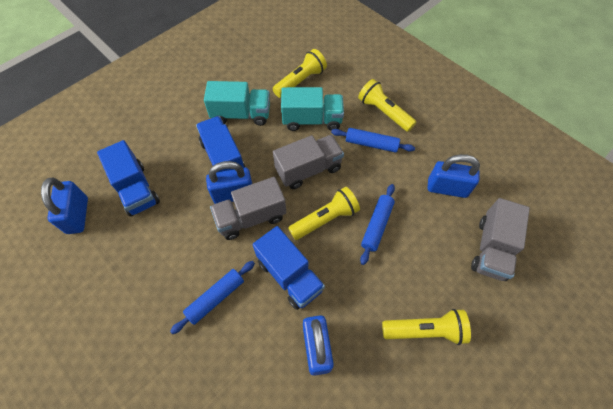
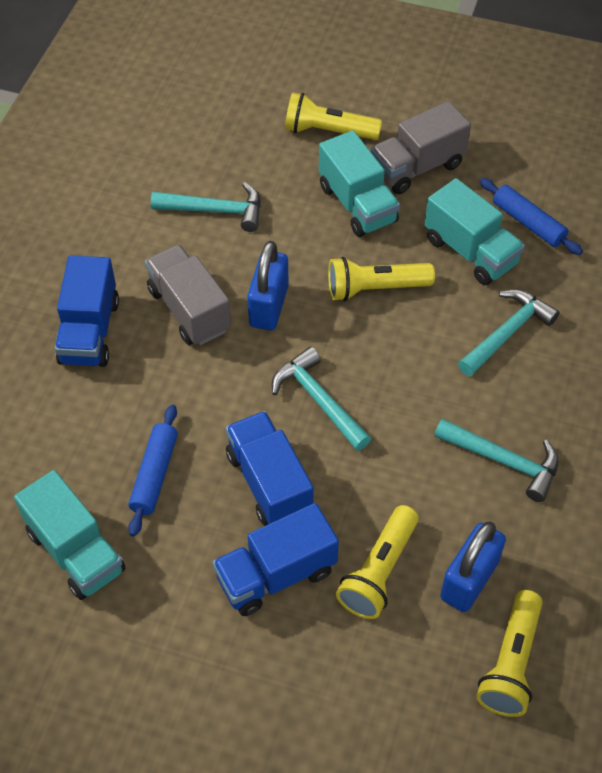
blue padlock: 4 -> 2
blue rolling pin: 3 -> 2
grey truck: 3 -> 2
turquoise hammer: 0 -> 4
turquoise truck: 2 -> 3

